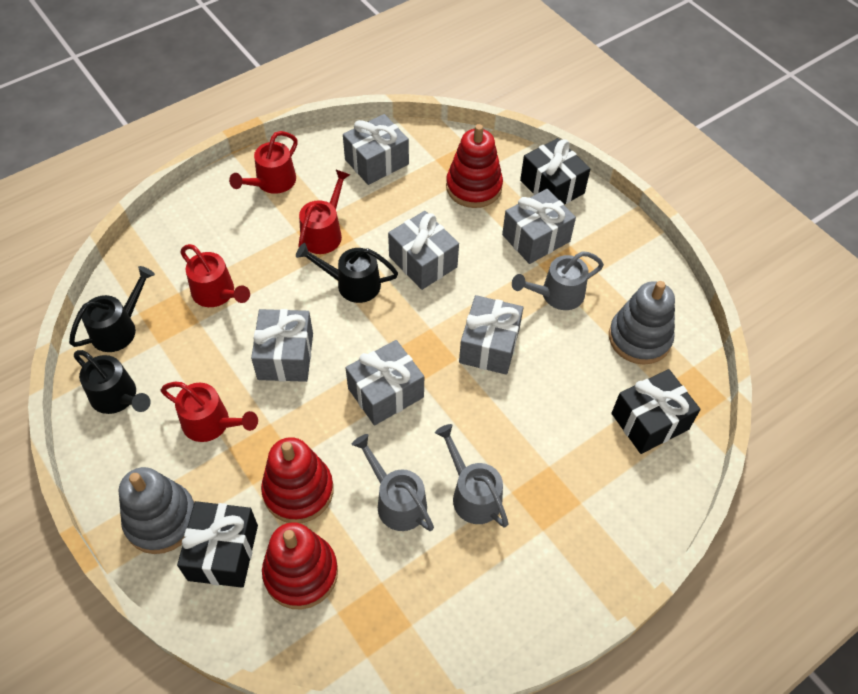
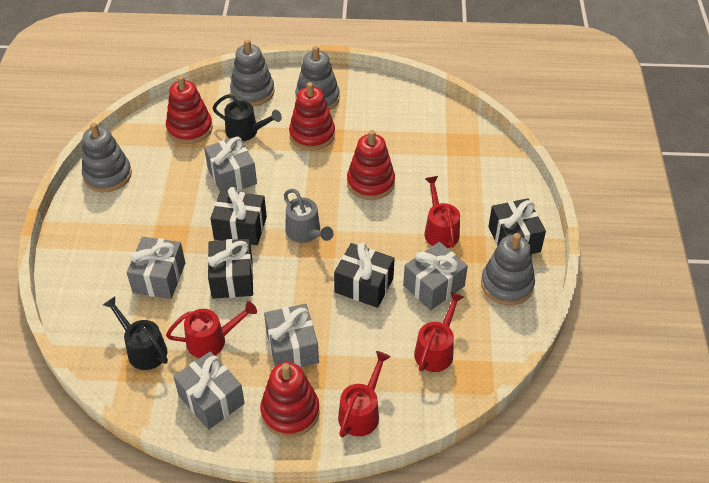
black gift: 3 -> 4
black watering can: 3 -> 2
grey gift: 6 -> 5
grey stacking toy: 2 -> 4
grey watering can: 3 -> 1
red stacking toy: 3 -> 4

